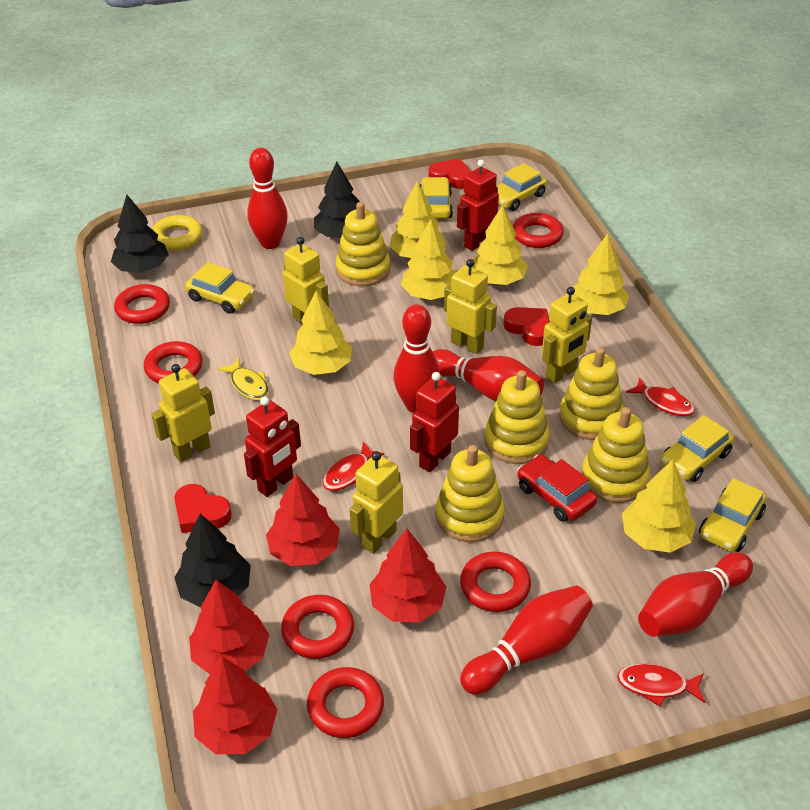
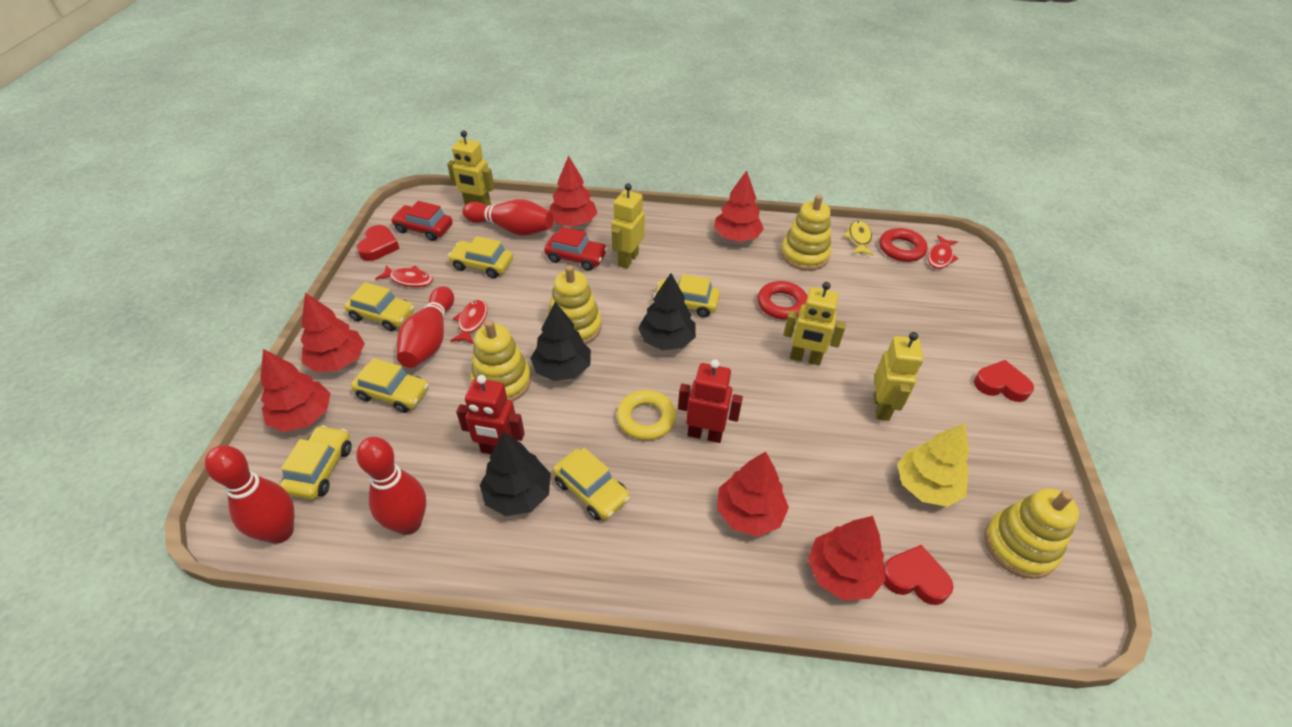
red bowling pin: 5 -> 4
red car: 1 -> 2
red ring: 6 -> 2
red robot: 3 -> 2
red tree: 4 -> 6
yellow car: 5 -> 6
yellow robot: 5 -> 4
yellow stacking toy: 5 -> 4
yellow tree: 6 -> 1

